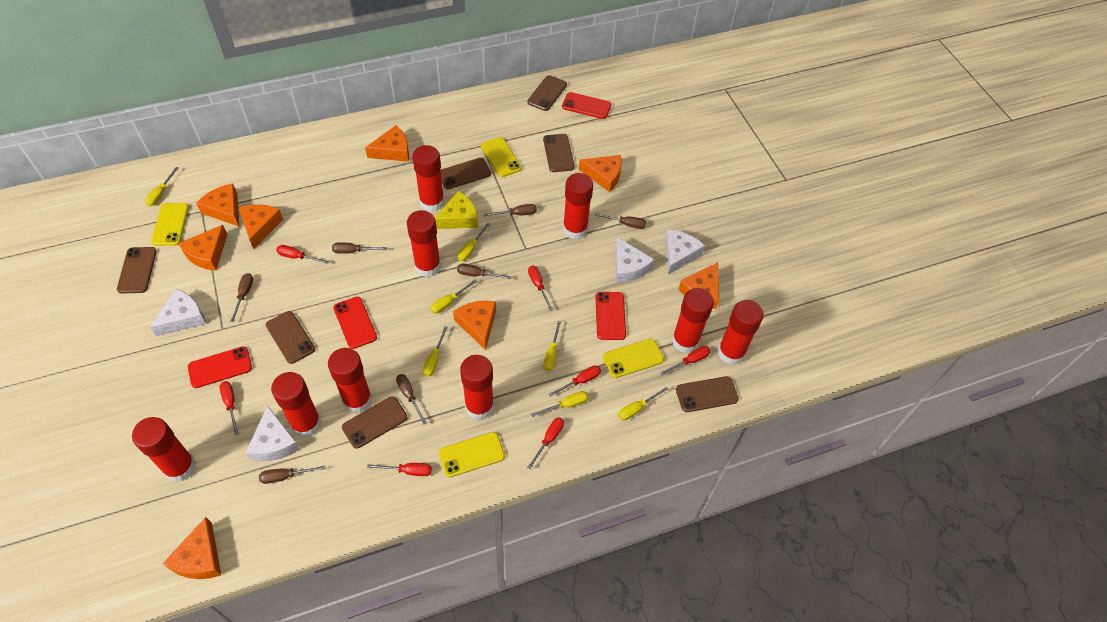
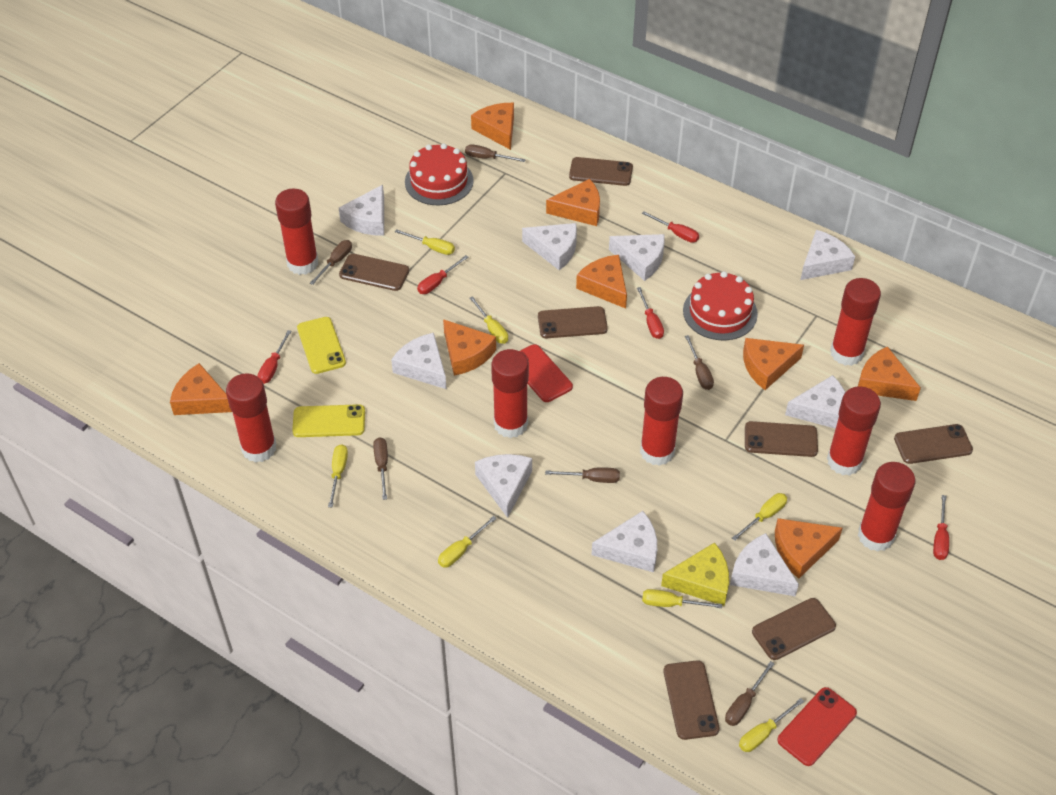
brown screwdriver: 7 -> 6
red cake: 0 -> 2
red glue stick: 9 -> 7
red phone: 4 -> 2
red screwdriver: 7 -> 5
white cheese: 4 -> 9
yellow phone: 4 -> 2

